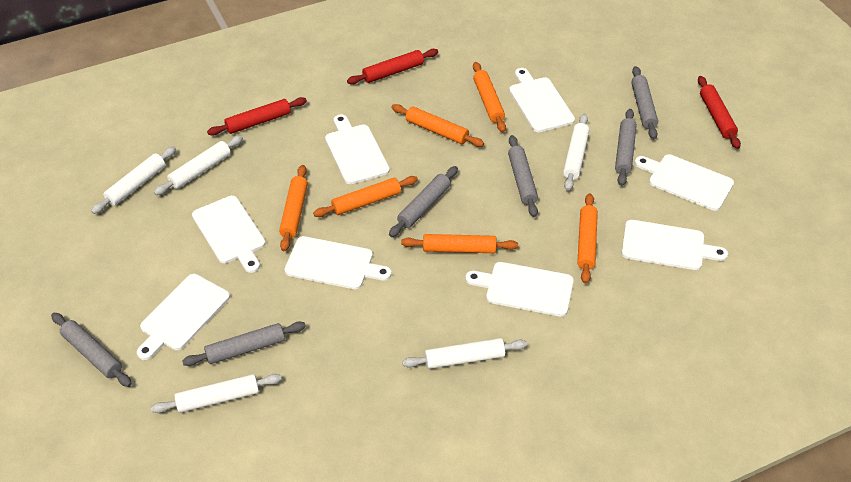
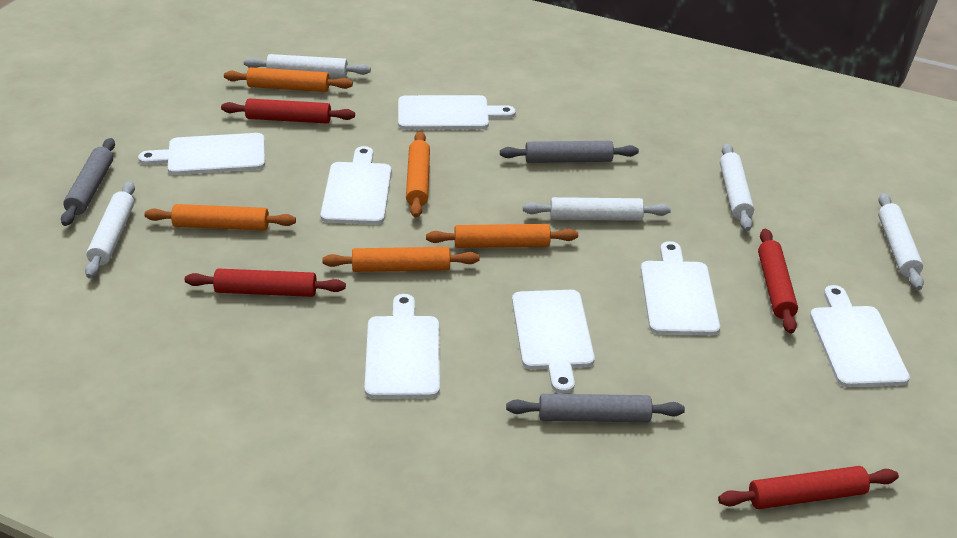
grey rolling pin: 6 -> 3
orange rolling pin: 6 -> 5
red rolling pin: 3 -> 4
white cutting board: 8 -> 7

